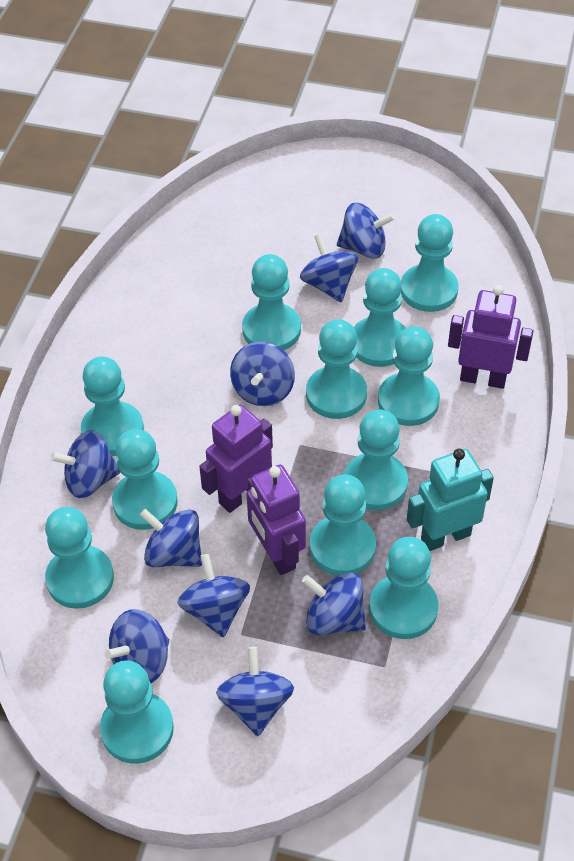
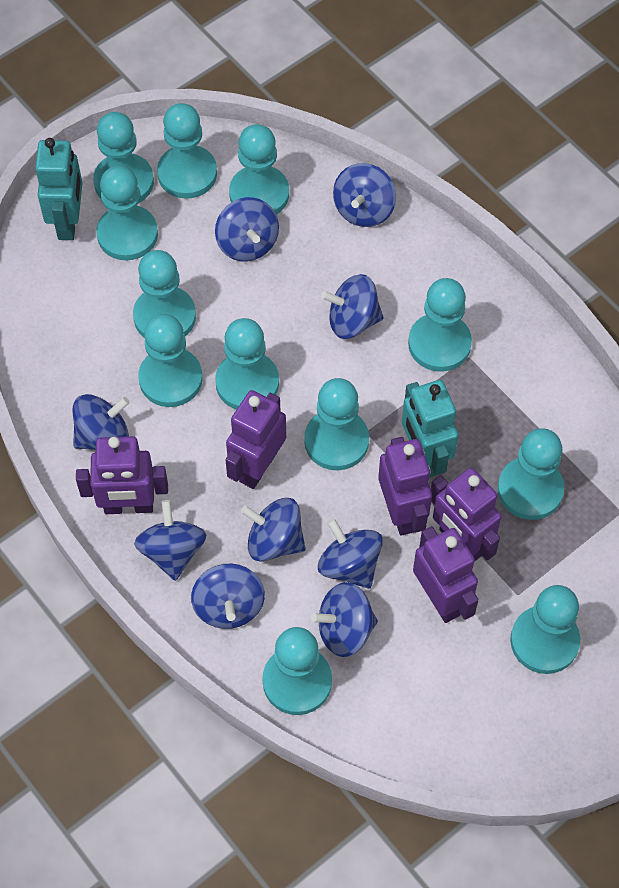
purple robot: 3 -> 5
turquoise robot: 1 -> 2

